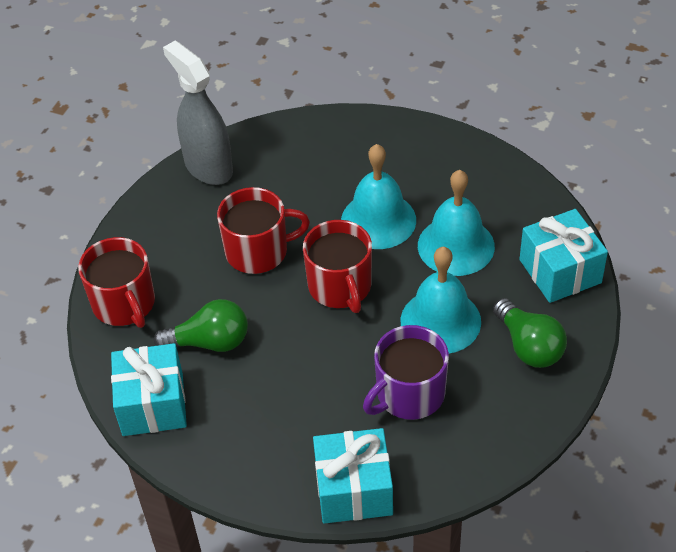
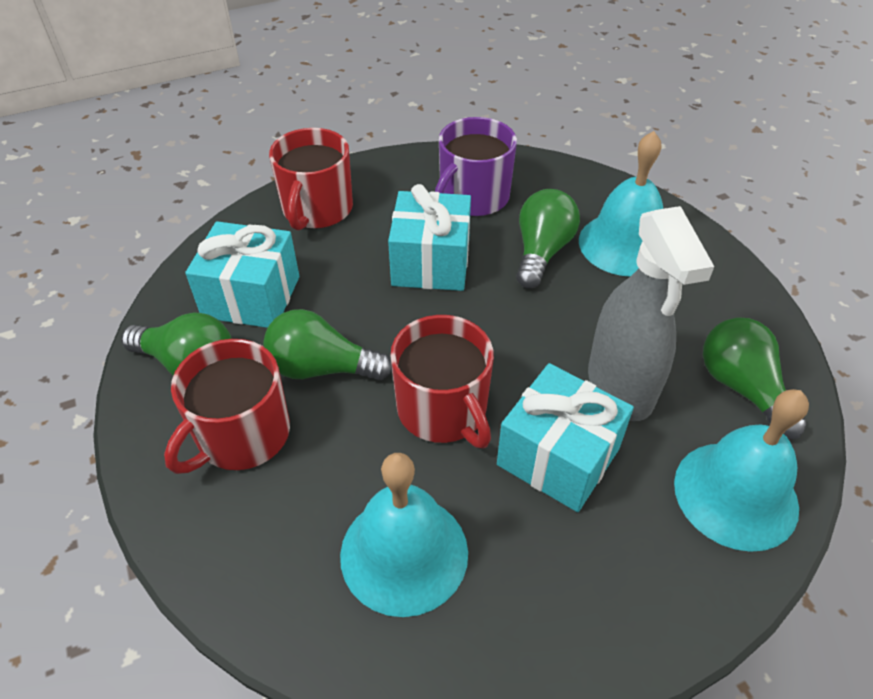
green light bulb: 2 -> 4

